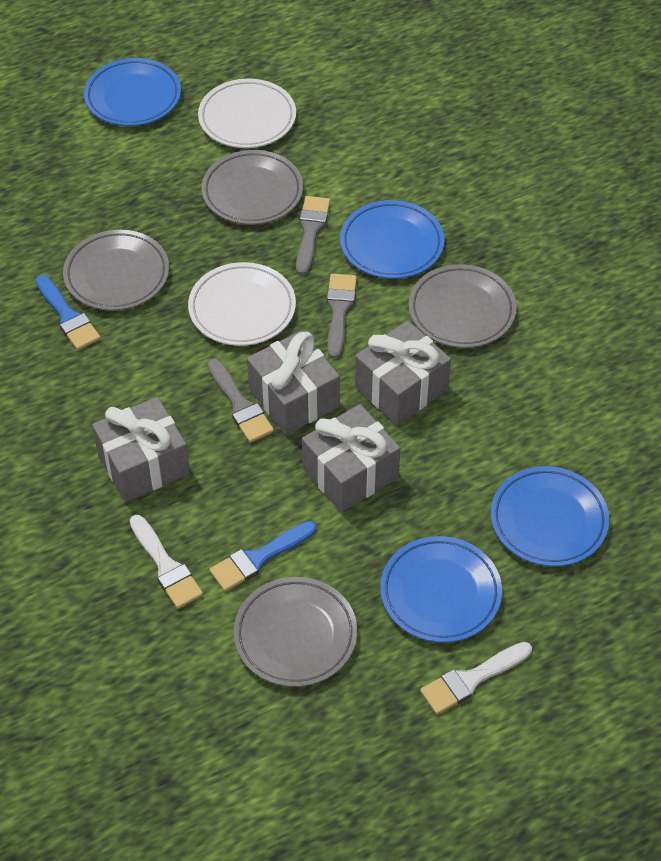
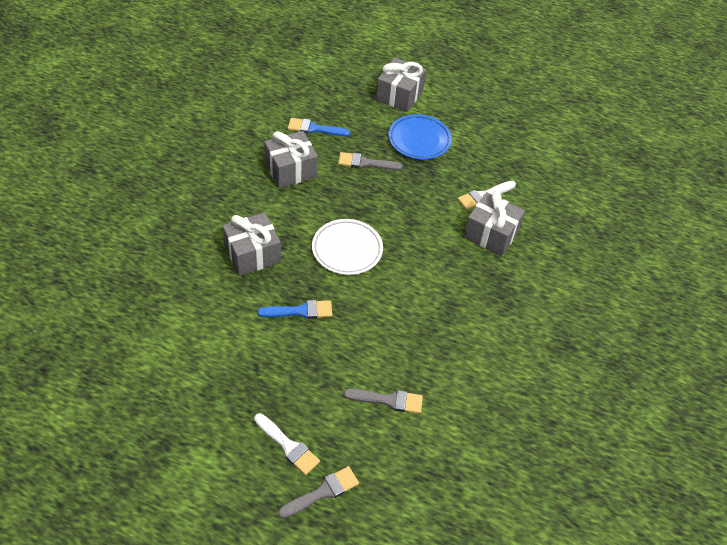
blue plate: 4 -> 1
grey plate: 4 -> 0
white plate: 2 -> 1

